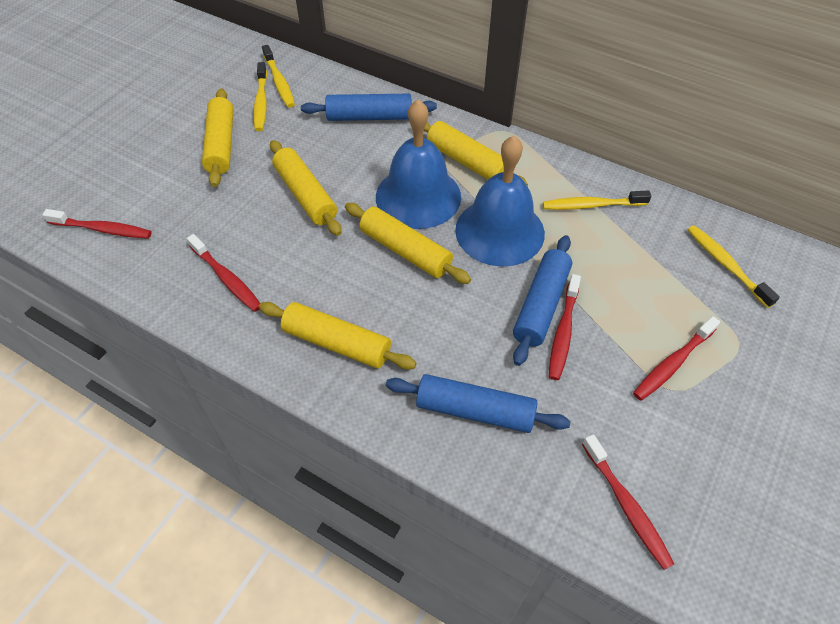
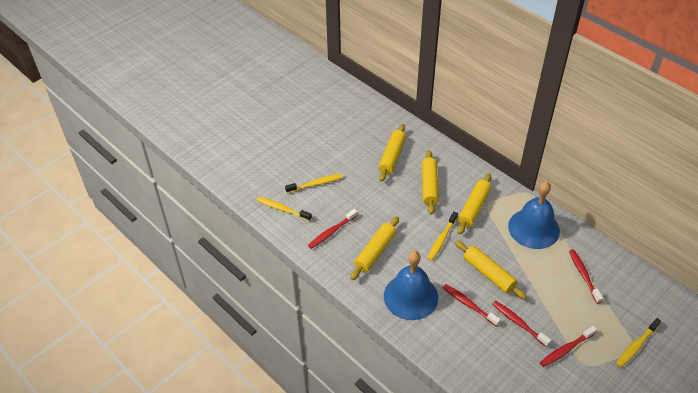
blue rolling pin: 3 -> 0

